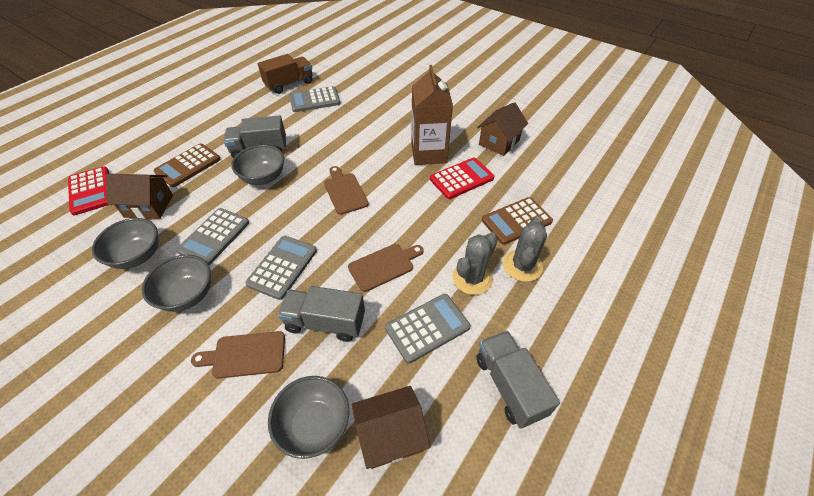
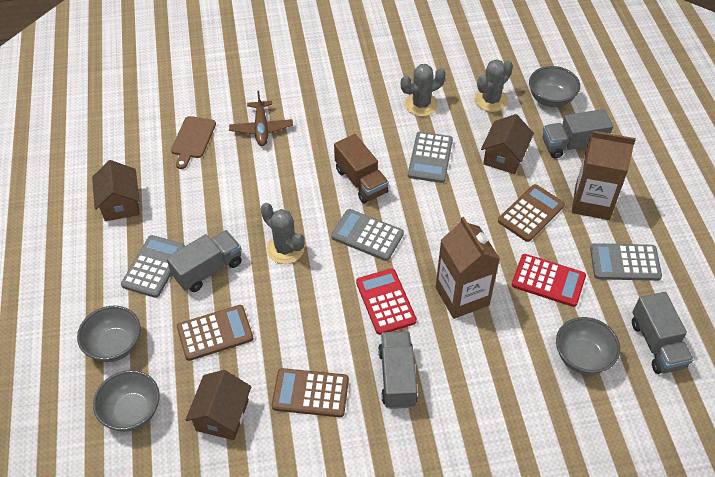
brown calculator: 2 -> 3
brown carton: 1 -> 2
brown cutting board: 3 -> 1
brown plane: 0 -> 1
grey cactus: 2 -> 3
grey truck: 3 -> 4

